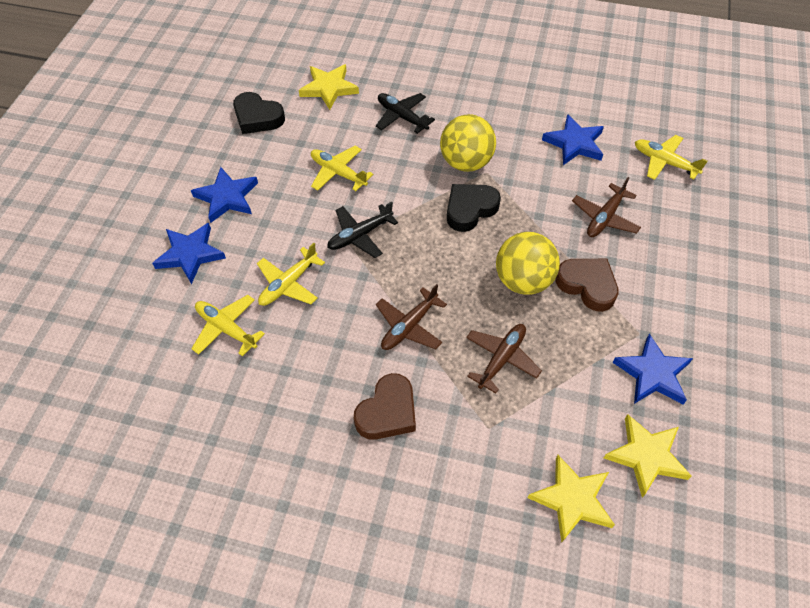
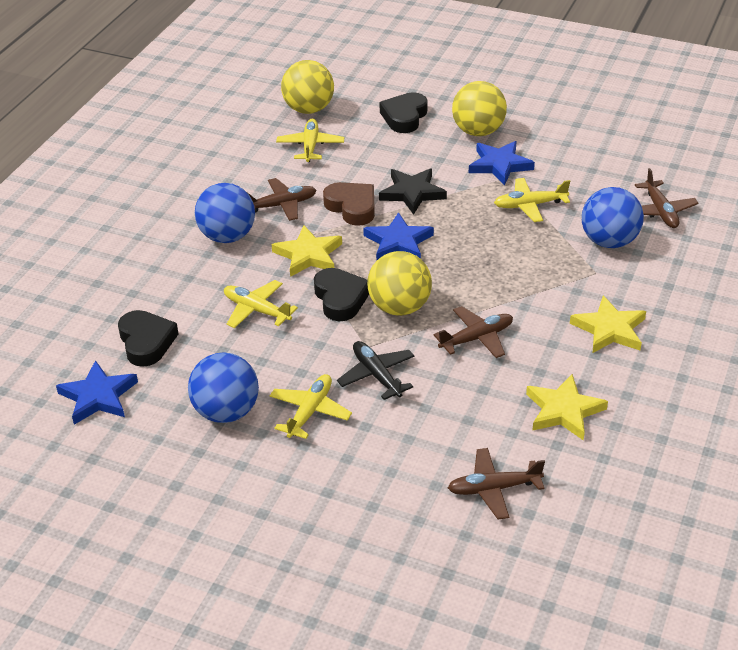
black heart: 2 -> 3
black plane: 2 -> 1
black star: 0 -> 1
blue ball: 0 -> 3
blue star: 4 -> 3
brown heart: 2 -> 1
brown plane: 3 -> 4
yellow ball: 2 -> 3

